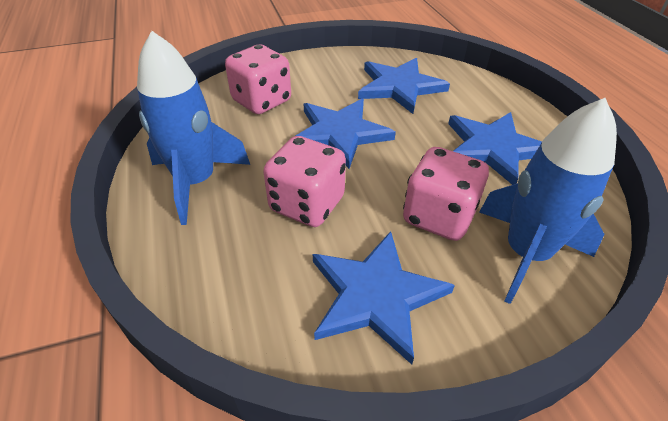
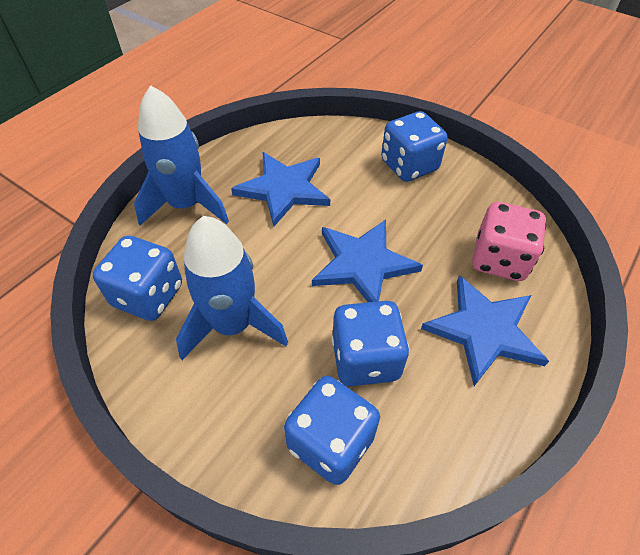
blue dice: 0 -> 4
blue star: 4 -> 3
pink dice: 3 -> 1

